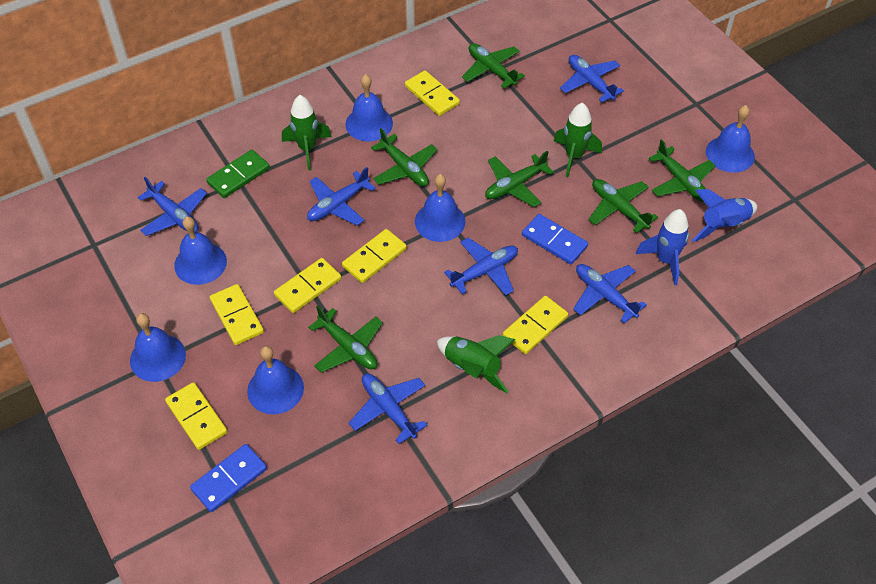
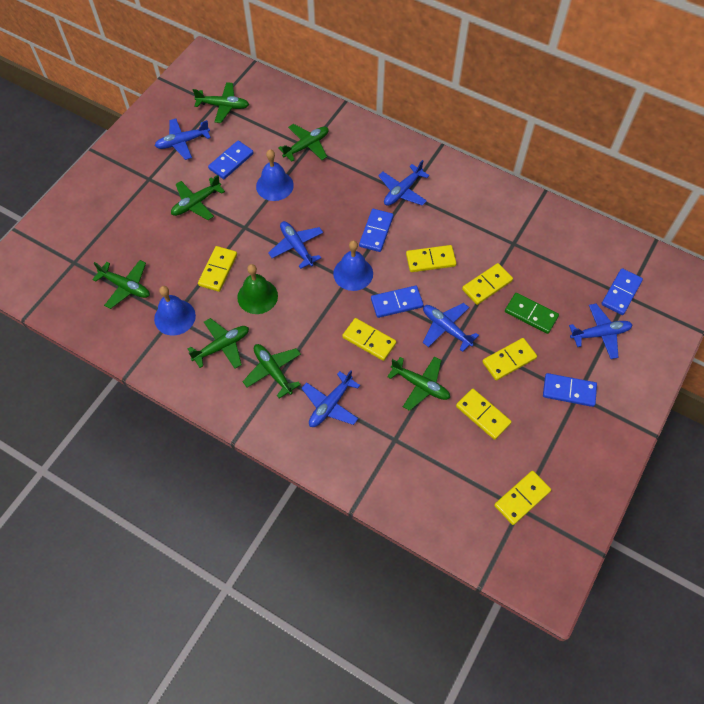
blue bell: 6 -> 3
blue domino: 2 -> 5
blue rocket: 2 -> 0
green bell: 0 -> 1
green plane: 6 -> 7
green rocket: 3 -> 0
yellow domino: 6 -> 7

